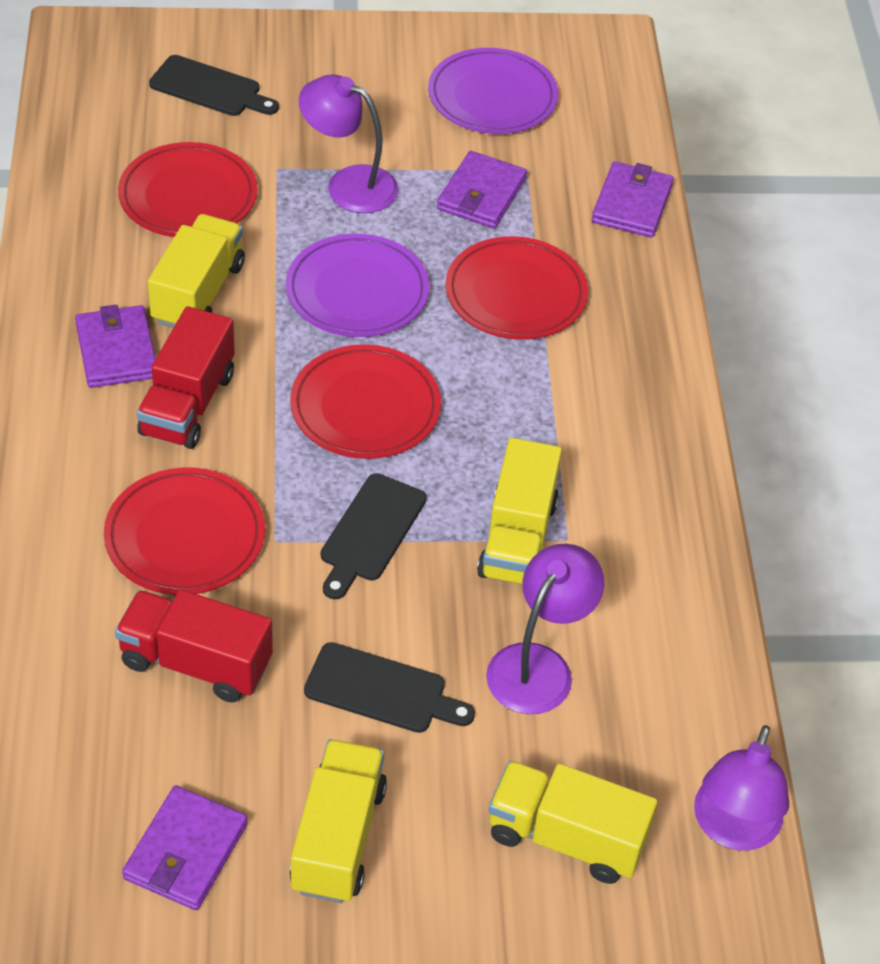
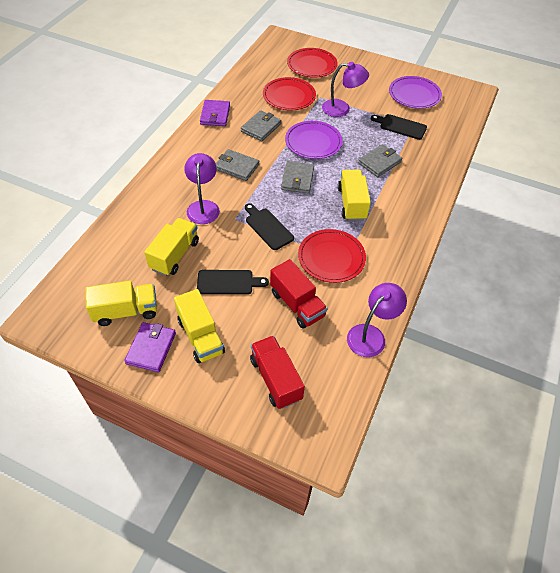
grey wallet: 0 -> 4
purple wallet: 4 -> 2
red plate: 4 -> 3

